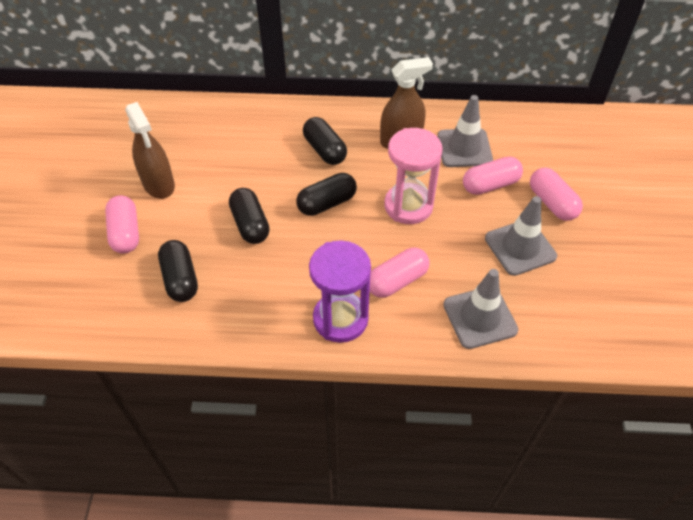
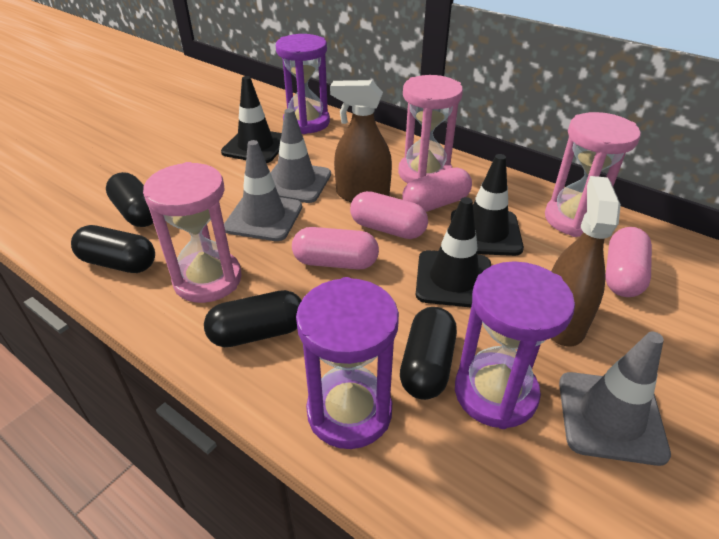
black traffic cone: 0 -> 3
pink hourglass: 1 -> 3
purple hourglass: 1 -> 3

